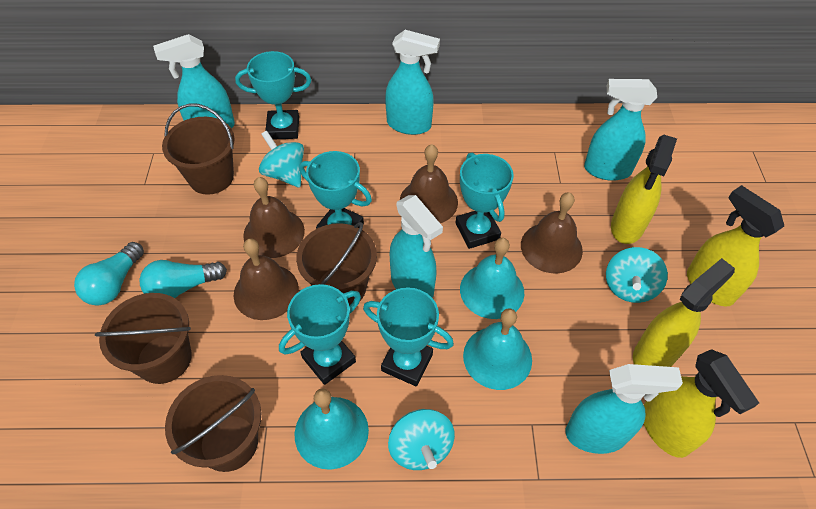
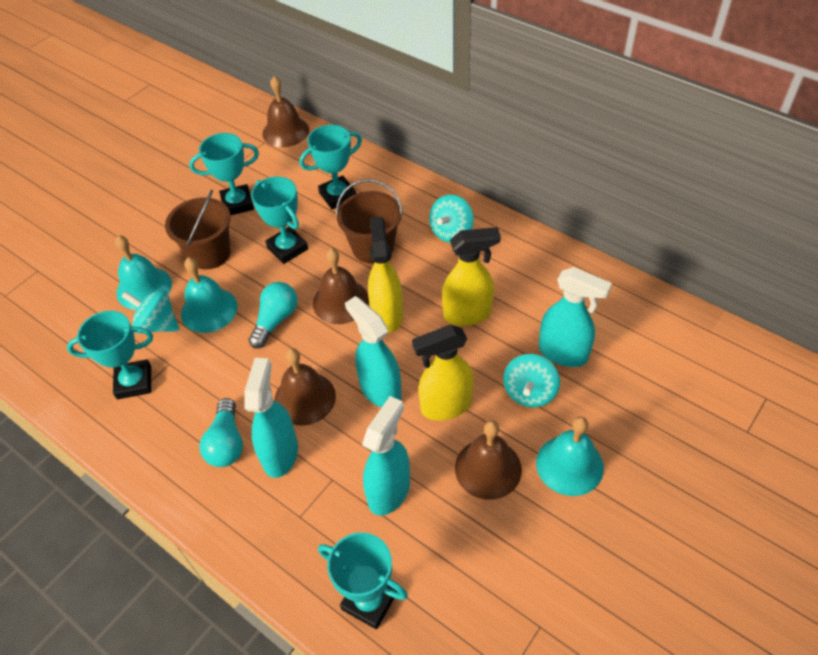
brown bucket: 4 -> 2
turquoise spray bottle: 5 -> 4
yellow spray bottle: 4 -> 3

